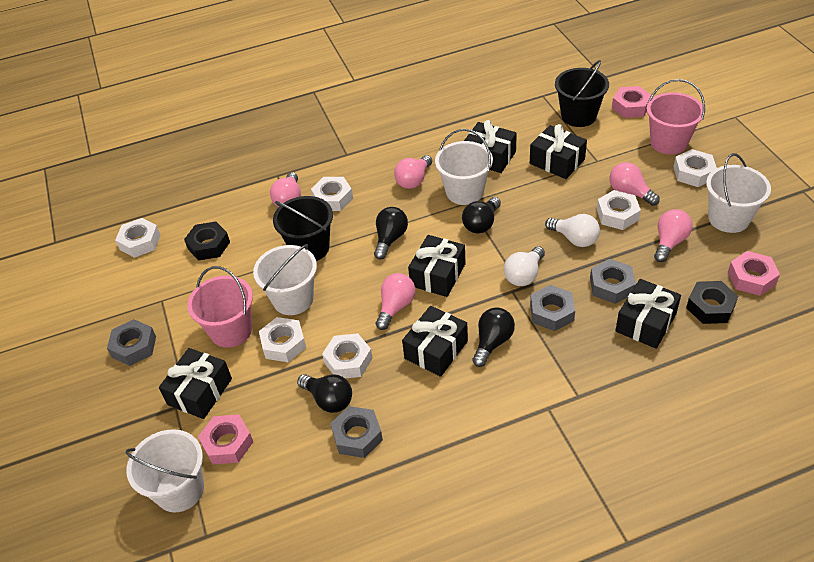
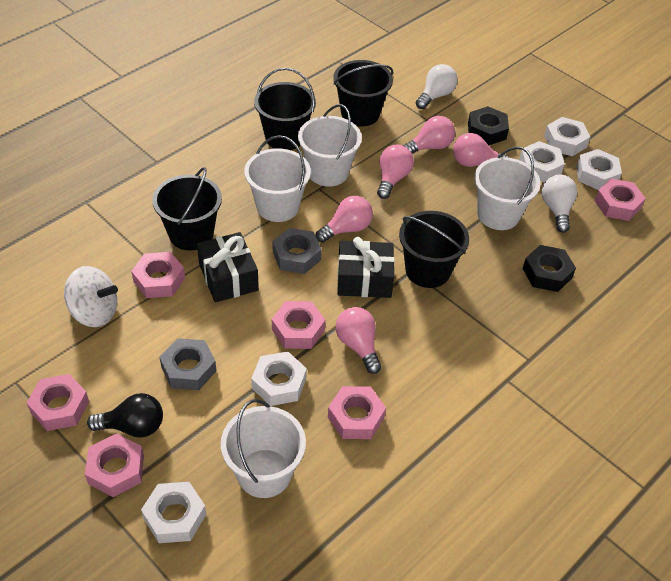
black bucket: 2 -> 4
black gift: 6 -> 2
black light bulb: 4 -> 1
grey nut: 4 -> 2
pink bucket: 2 -> 0
pink nut: 3 -> 6
white nut: 6 -> 5
white spinning top: 0 -> 1

